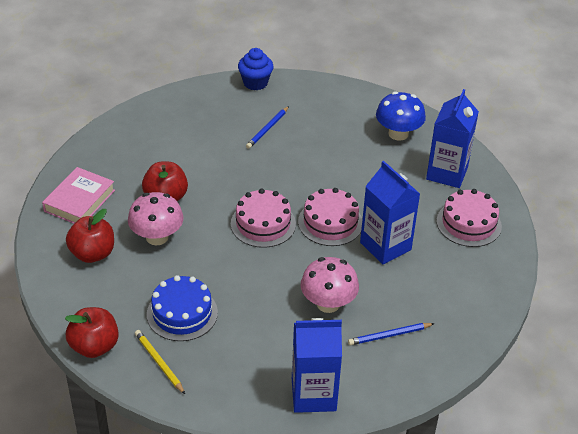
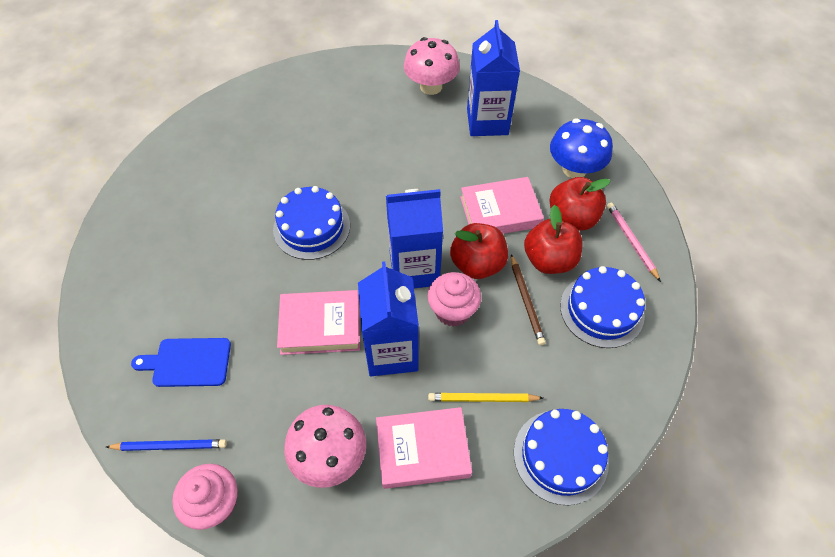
blue cake: 1 -> 3
blue cupcake: 1 -> 0
blue cutting board: 0 -> 1
blue pencil: 2 -> 1
brown pencil: 0 -> 1
pink book: 1 -> 3
pink cake: 3 -> 0
pink cupcake: 0 -> 2
pink pencil: 0 -> 1

